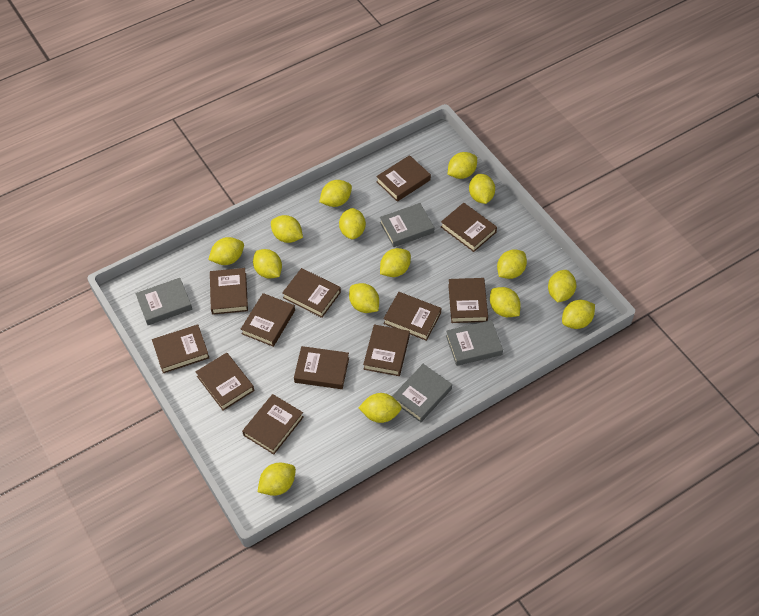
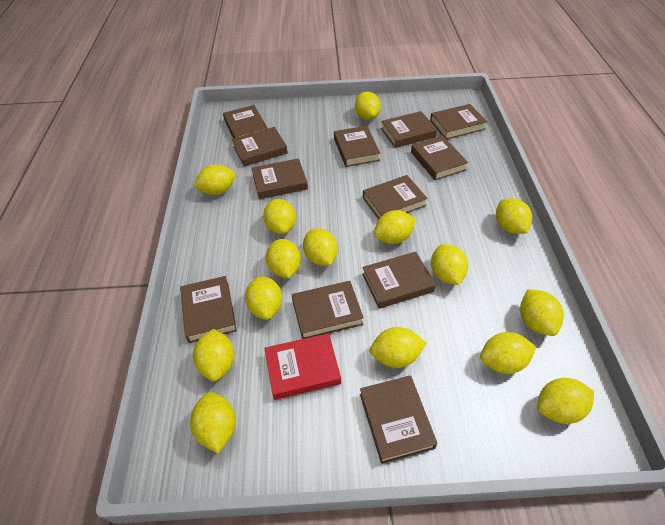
grey book: 4 -> 0
red book: 0 -> 1

